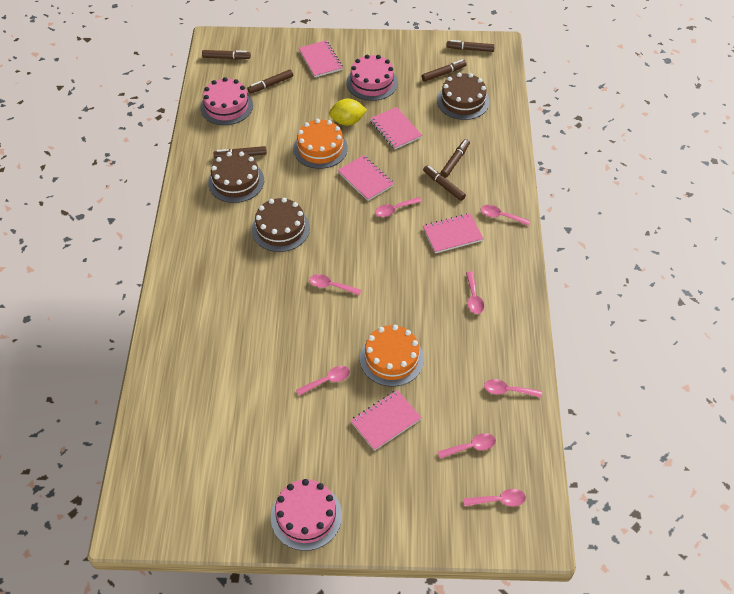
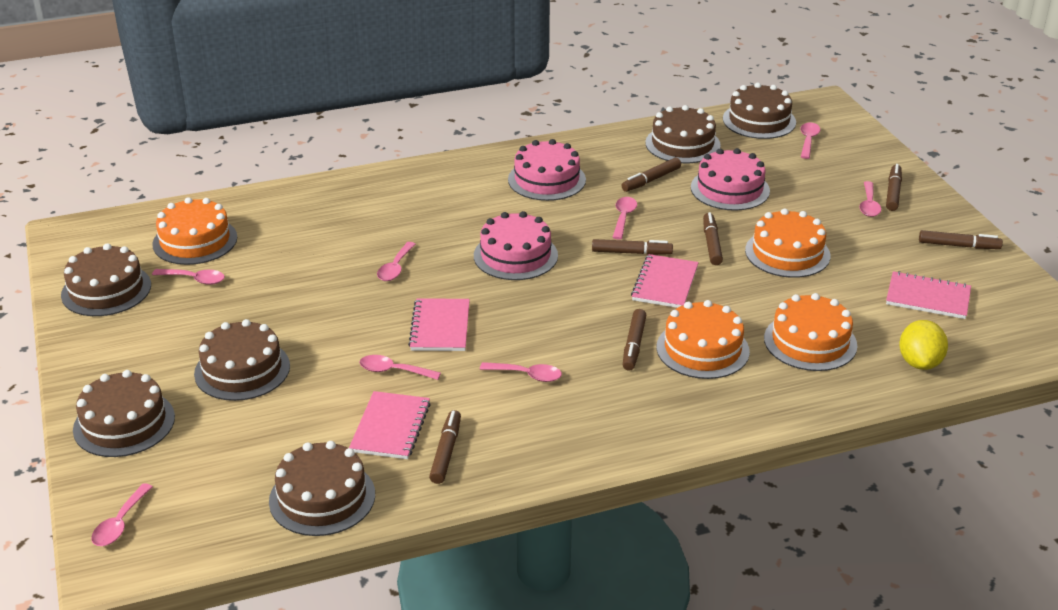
brown cake: 3 -> 6
orange cake: 2 -> 4
pink notebook: 5 -> 4

